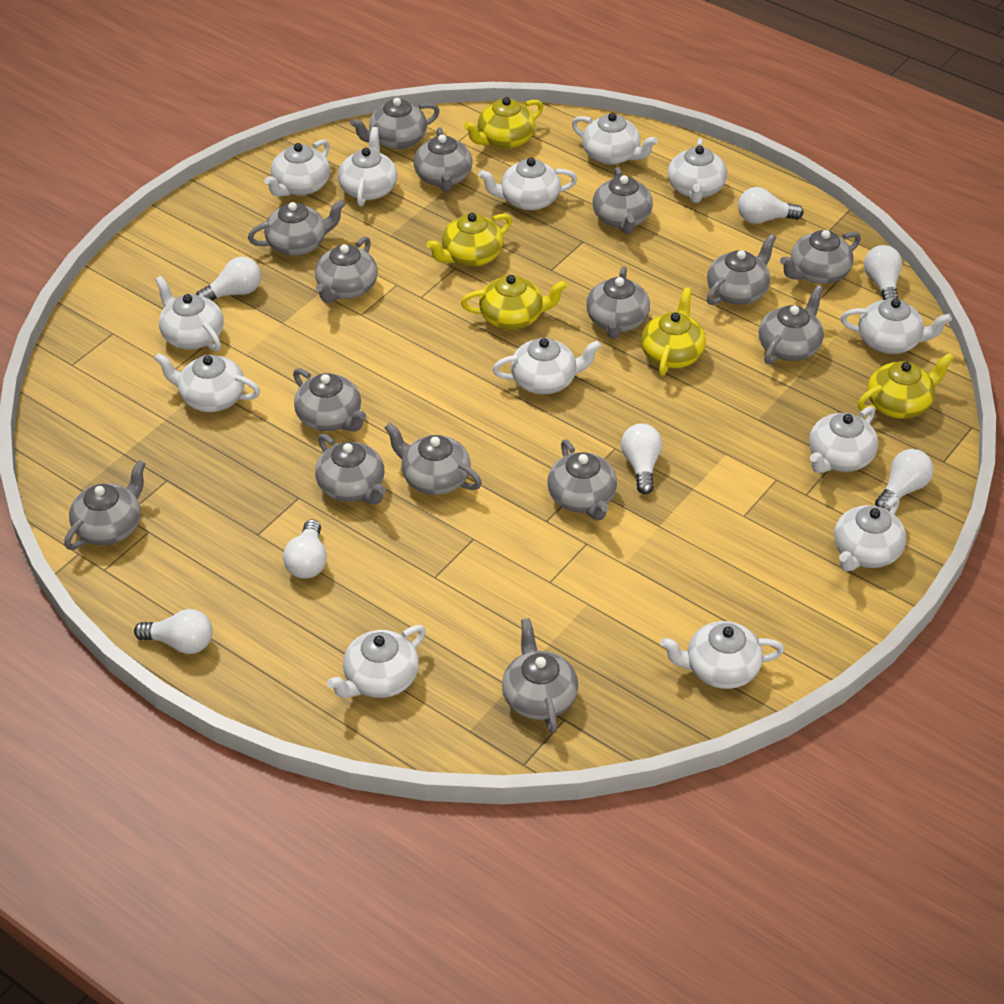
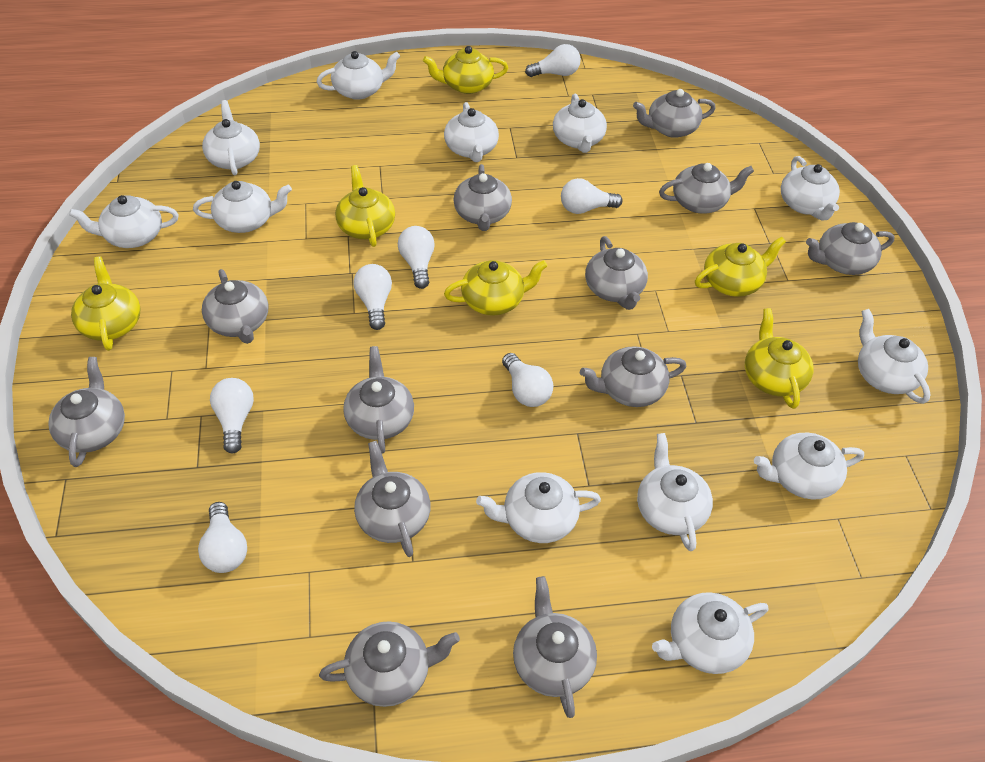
grey teapot: 15 -> 12
white teapot: 13 -> 12
yellow teapot: 5 -> 6

